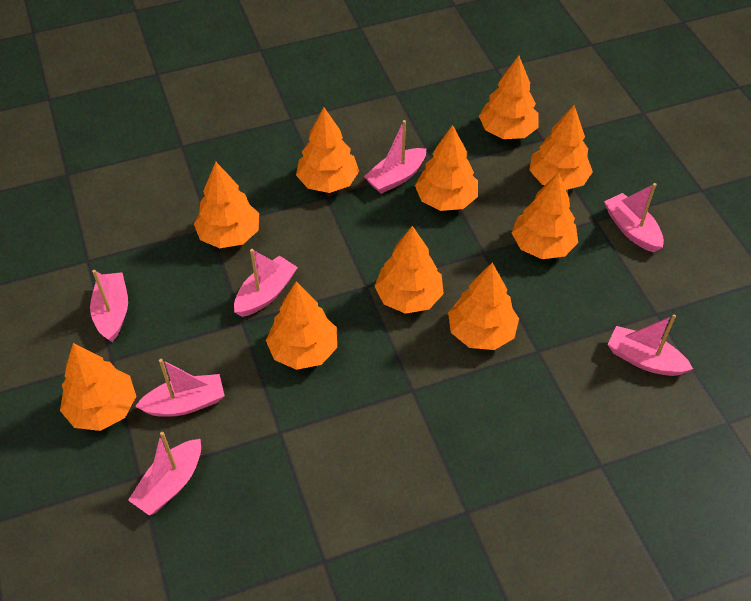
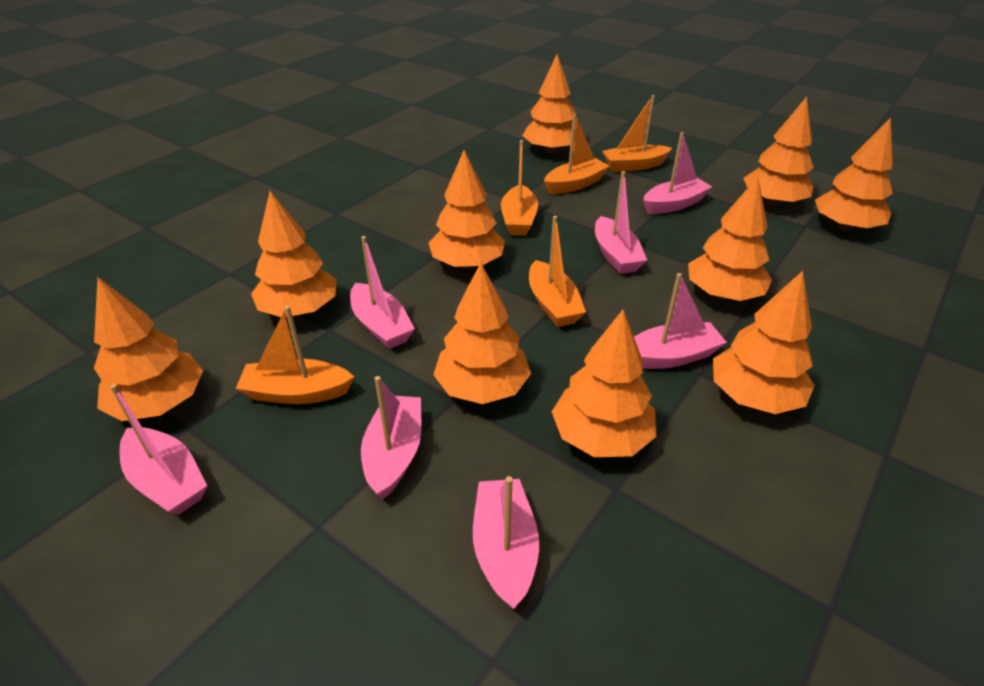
orange boat: 0 -> 5

